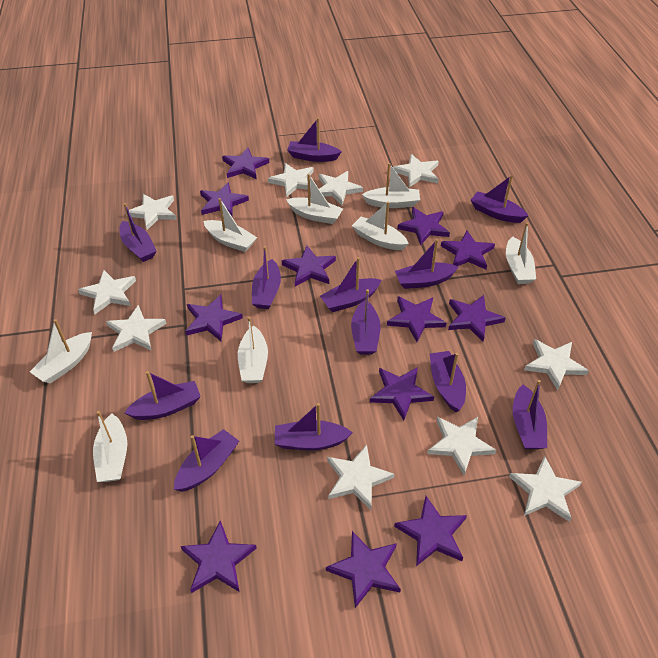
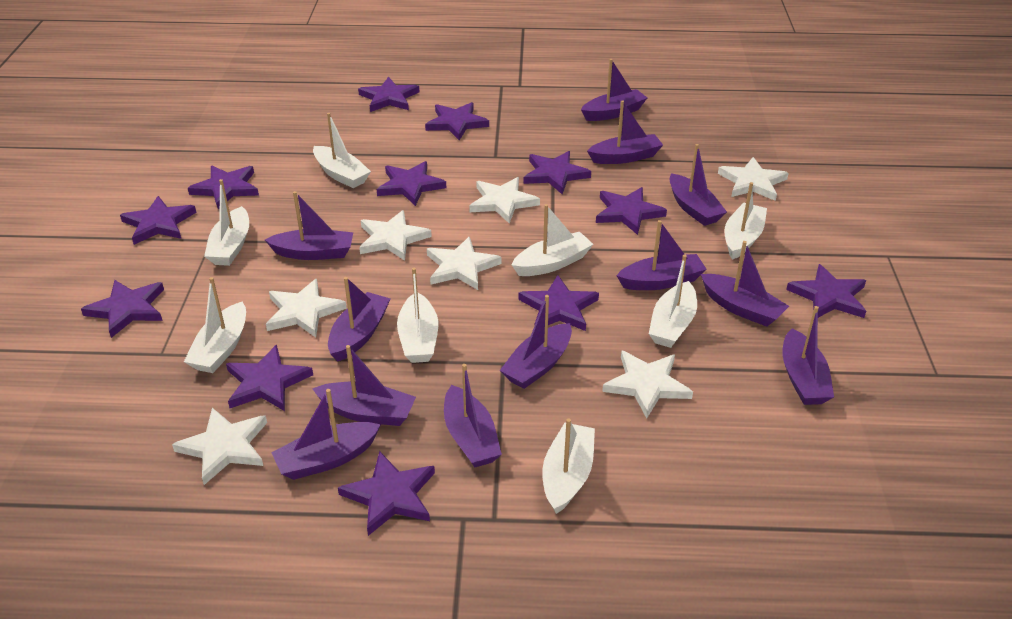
white star: 10 -> 7

